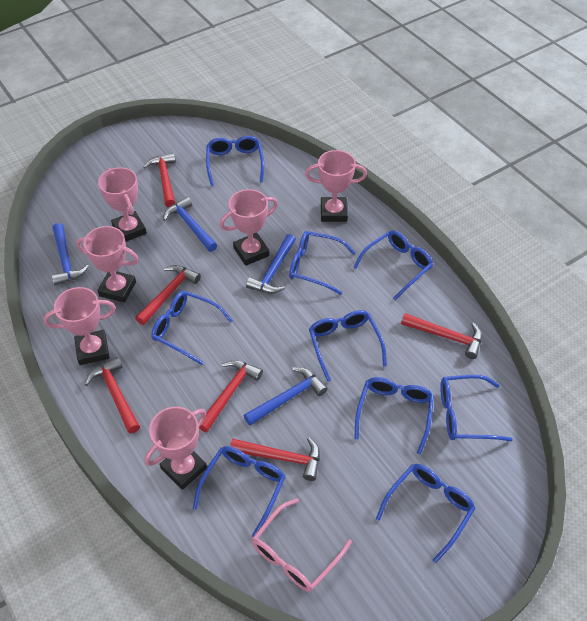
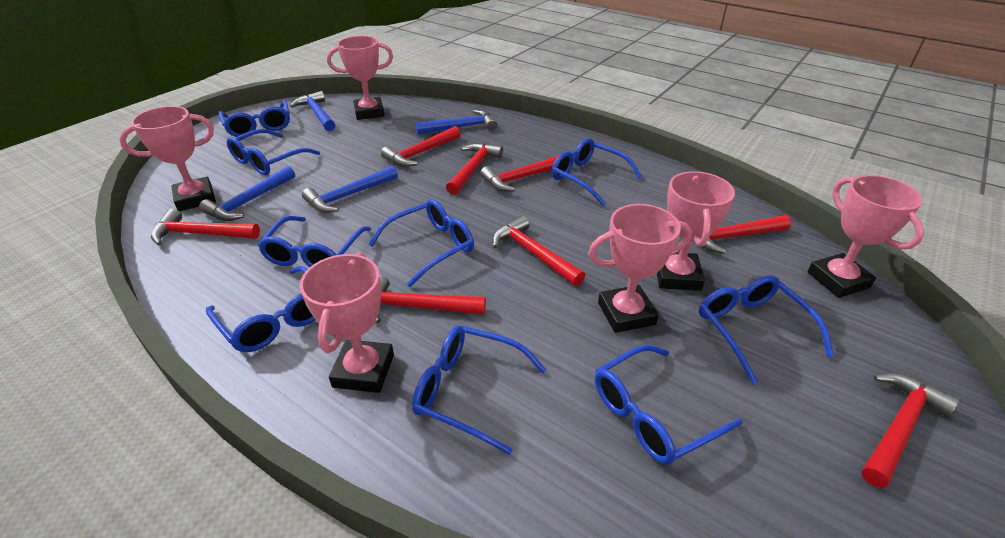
pink glasses: 1 -> 0
red hammer: 6 -> 8

